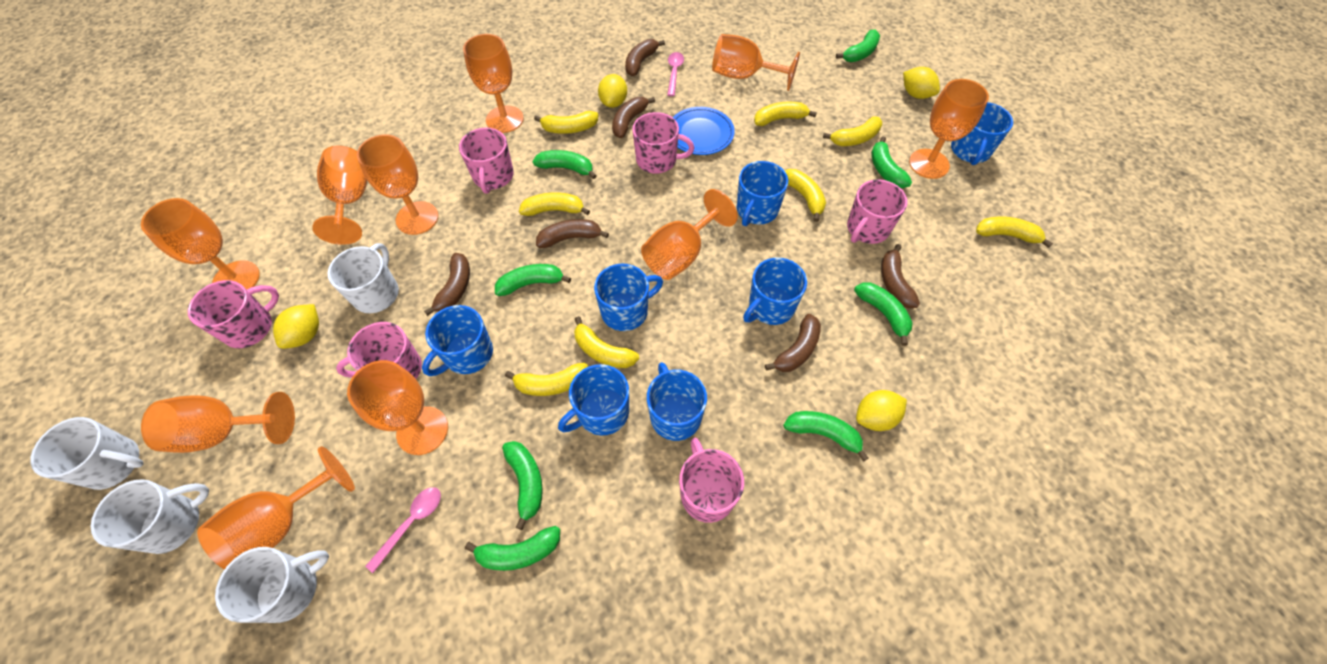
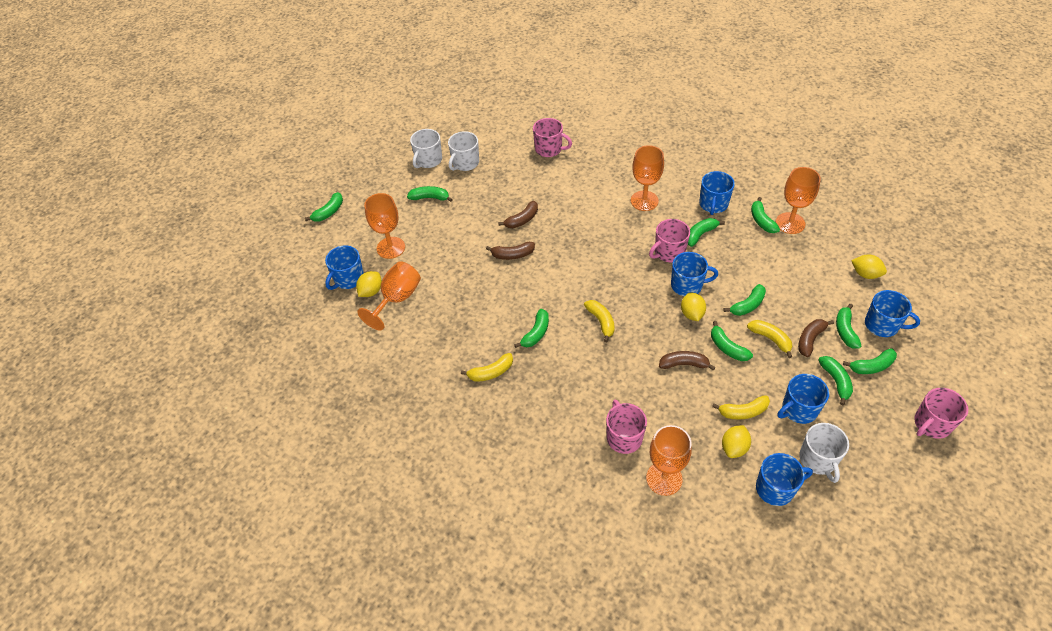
blue mug: 7 -> 6
blue plate: 1 -> 0
brown banana: 6 -> 4
green banana: 8 -> 10
orange goblet: 10 -> 5
pink mug: 6 -> 4
pink spoon: 2 -> 0
white mug: 4 -> 3
yellow banana: 8 -> 4

